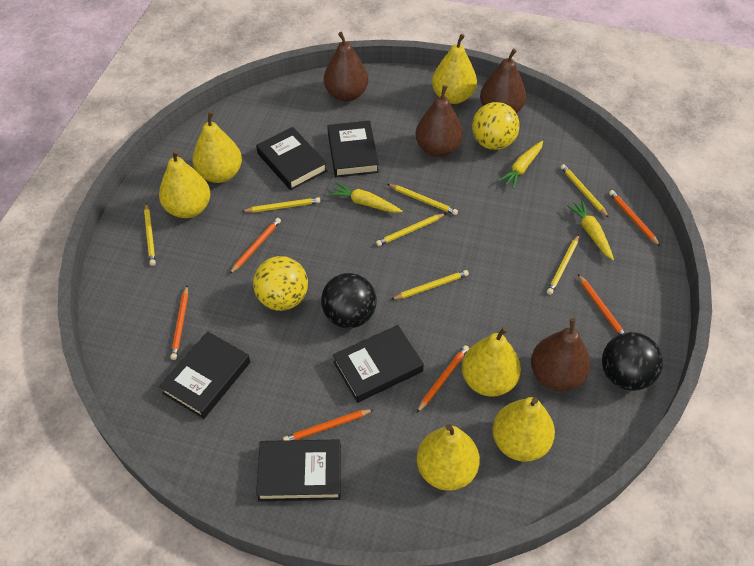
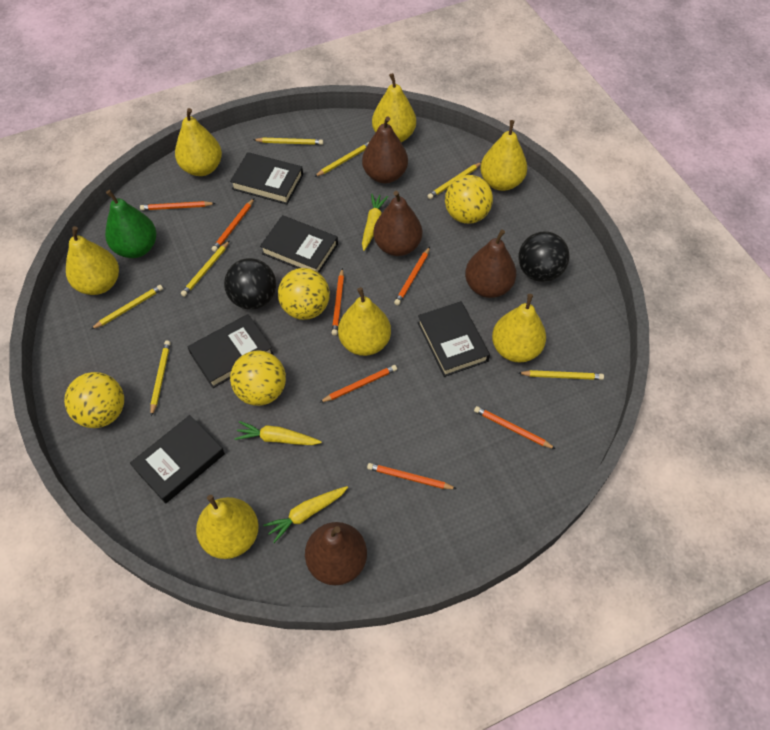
green pear: 0 -> 1
orange pencil: 6 -> 7
yellow ball: 2 -> 4
yellow pear: 6 -> 7

